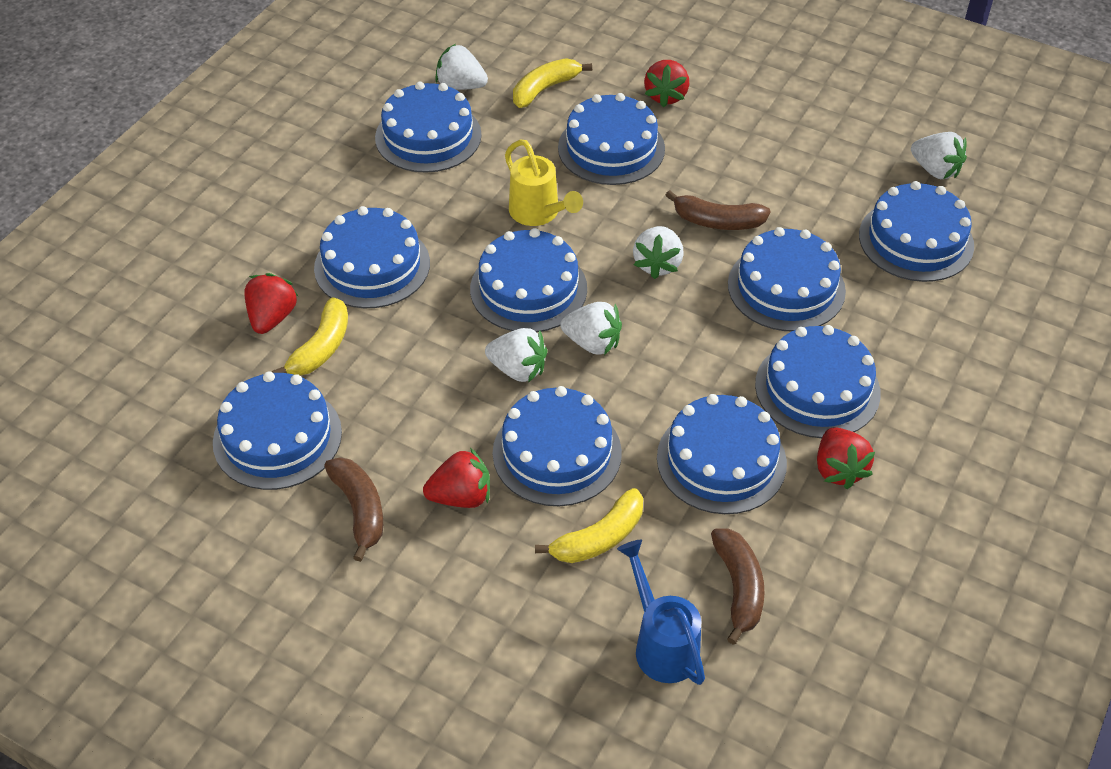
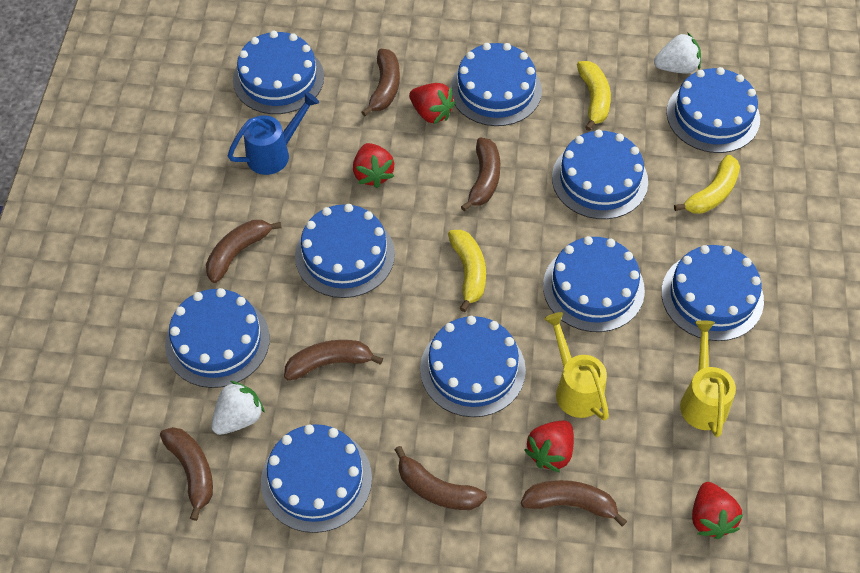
brown banana: 3 -> 7
white strawberry: 5 -> 2
yellow watering can: 1 -> 2

